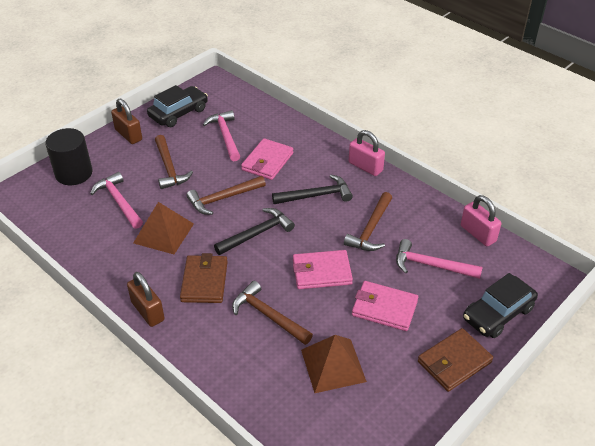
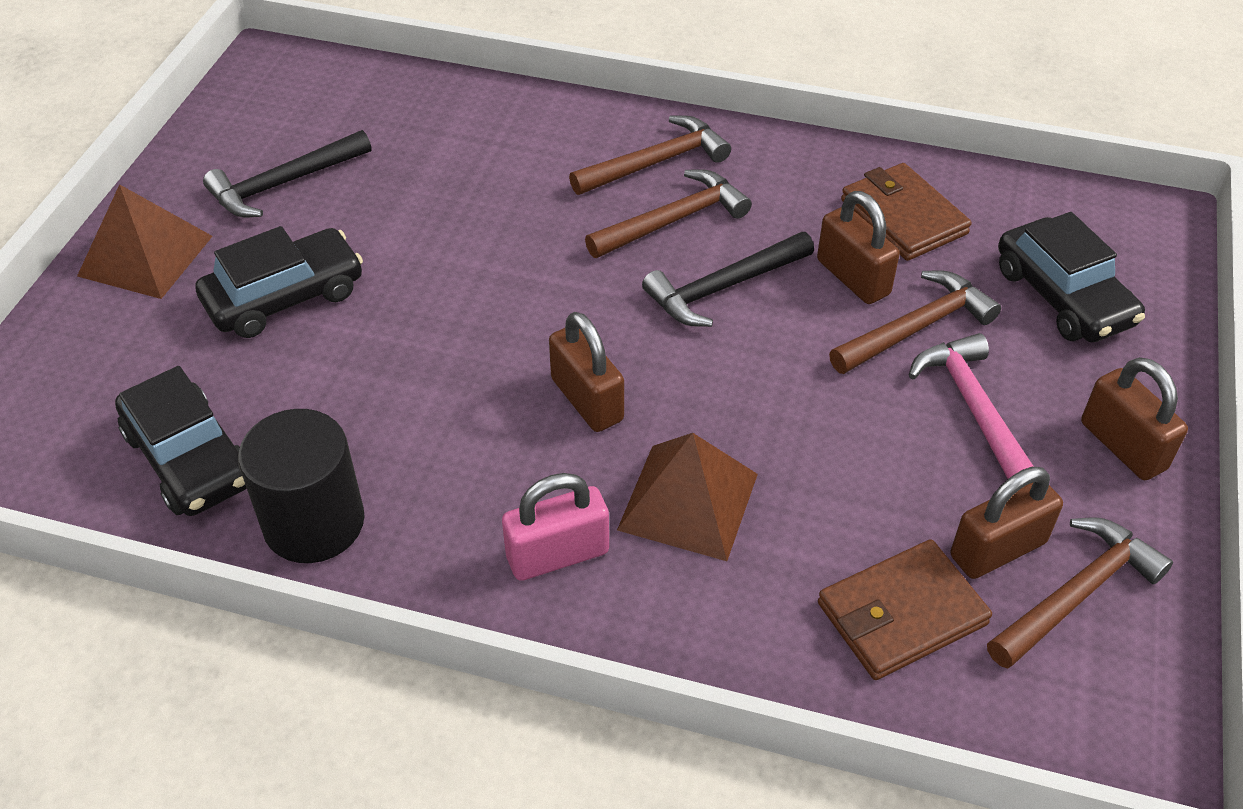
black car: 2 -> 3
brown padlock: 2 -> 4
pink hammer: 3 -> 1
pink padlock: 2 -> 1
pink wallet: 3 -> 0

